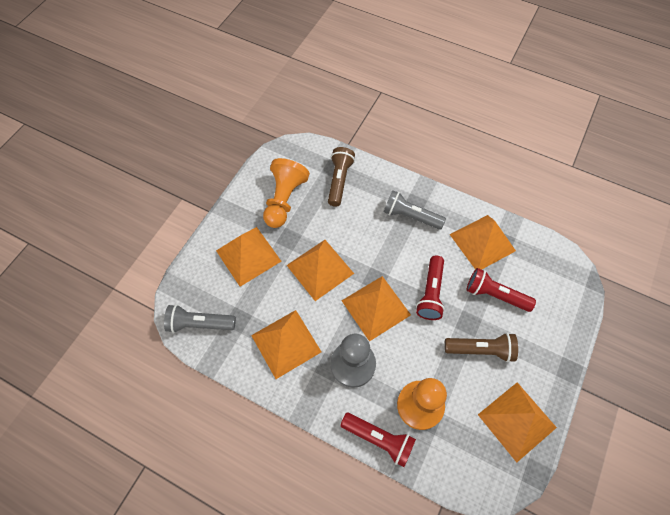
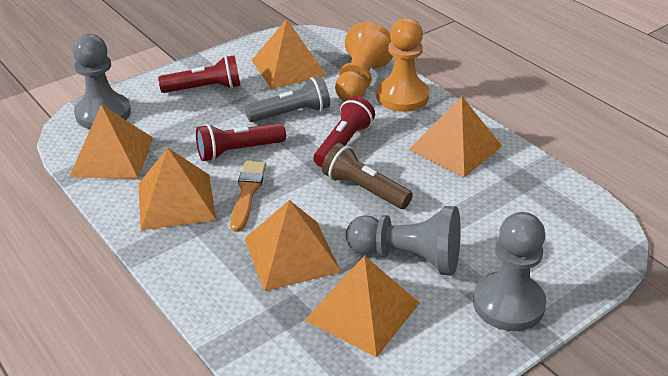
brown flashlight: 2 -> 1
grey flashlight: 2 -> 1
grey pawn: 1 -> 3
orange brush: 0 -> 1

